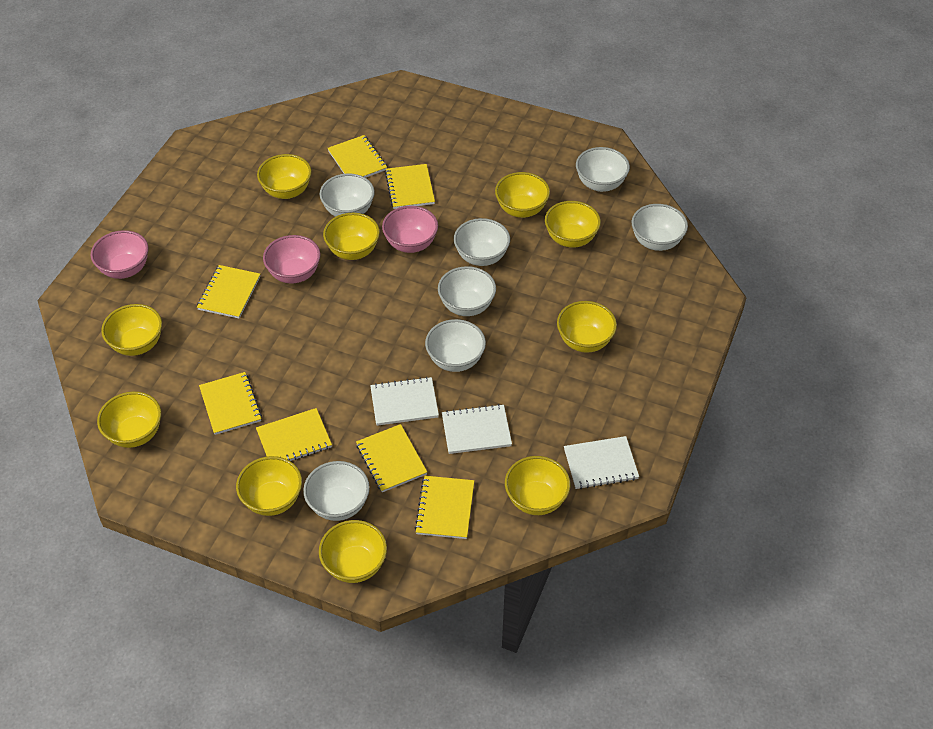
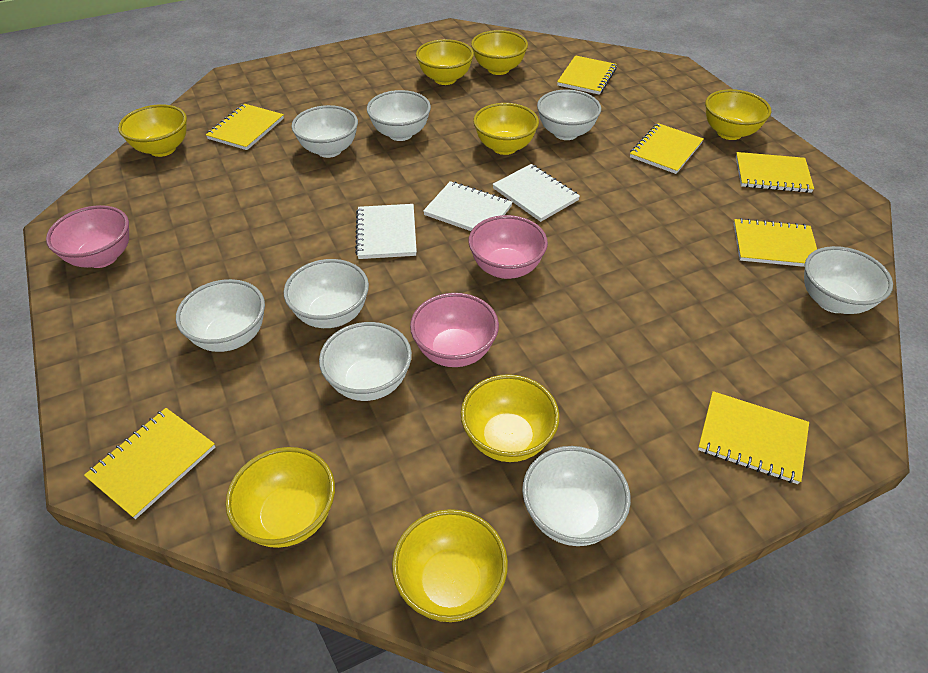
white bowl: 7 -> 8
yellow bowl: 10 -> 8

